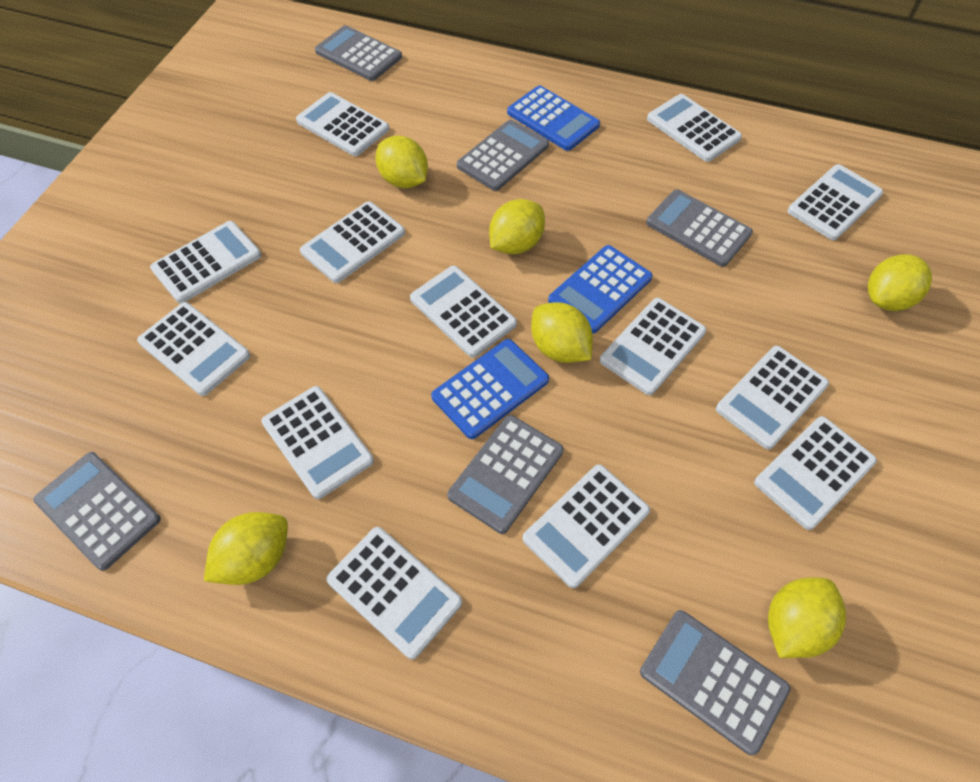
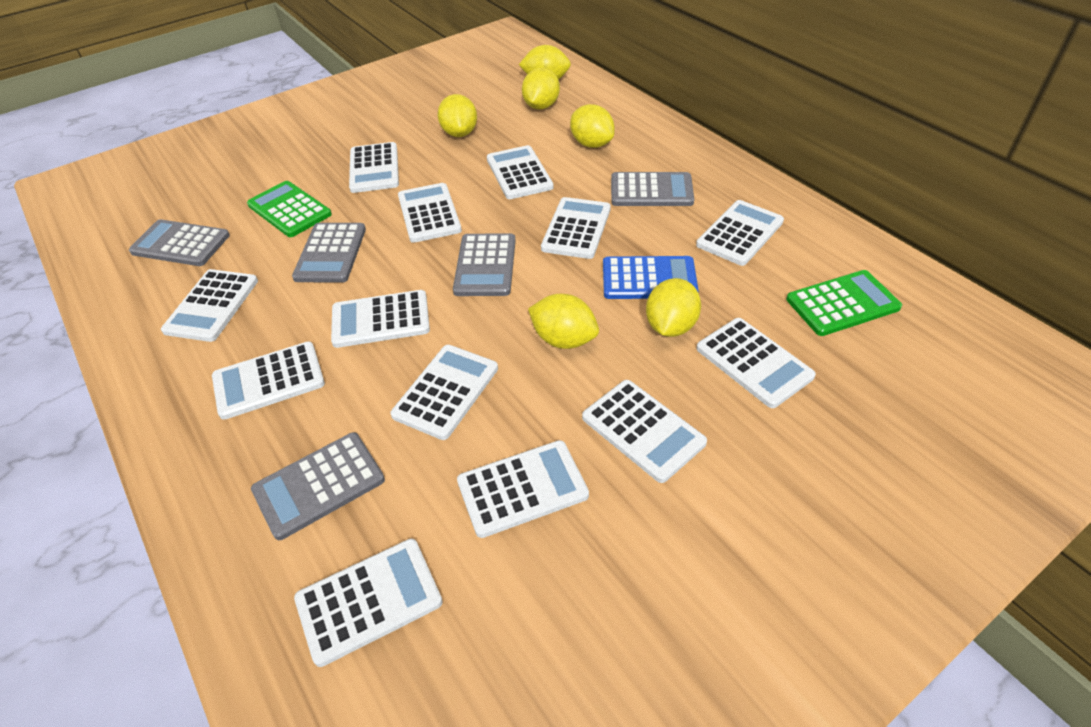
blue calculator: 3 -> 1
green calculator: 0 -> 2
grey calculator: 6 -> 5

